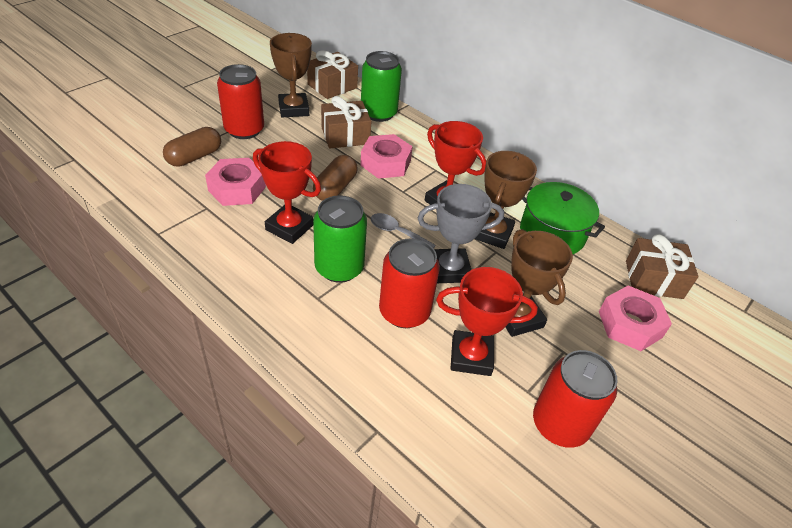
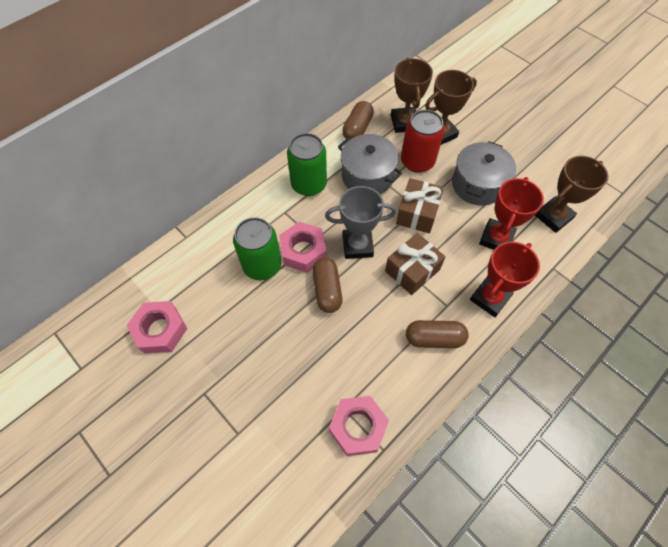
brown capsule: 2 -> 3
brown gift: 3 -> 2
green pot: 1 -> 0
grey pot: 0 -> 2
grey spoon: 1 -> 0
red can: 3 -> 1
red trophy: 3 -> 2

